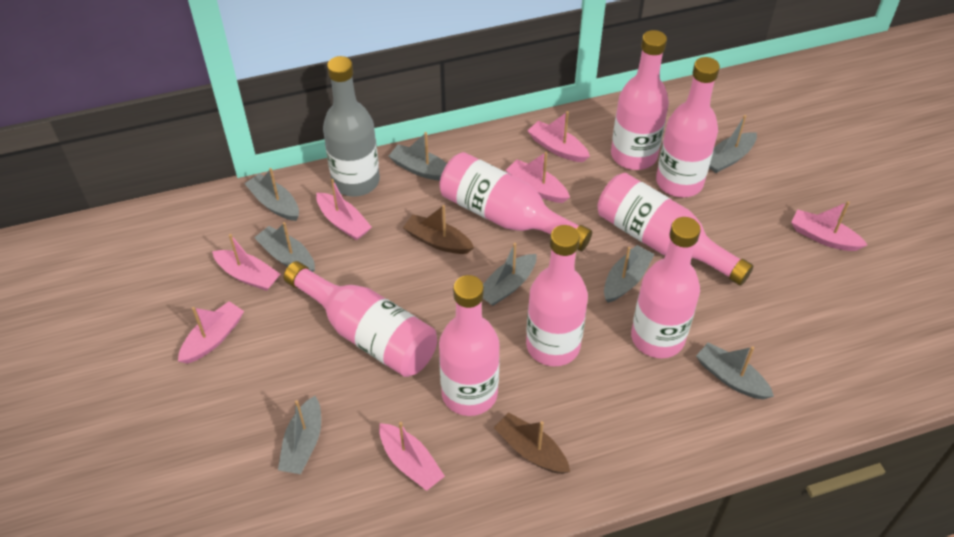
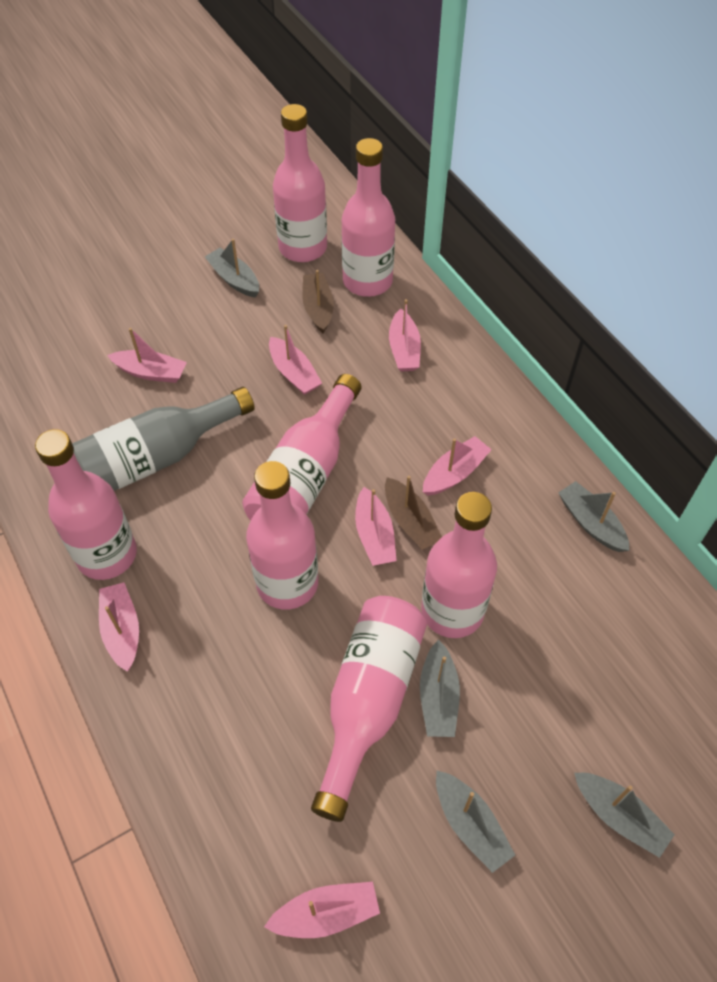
grey boat: 8 -> 5
pink bottle: 8 -> 7

